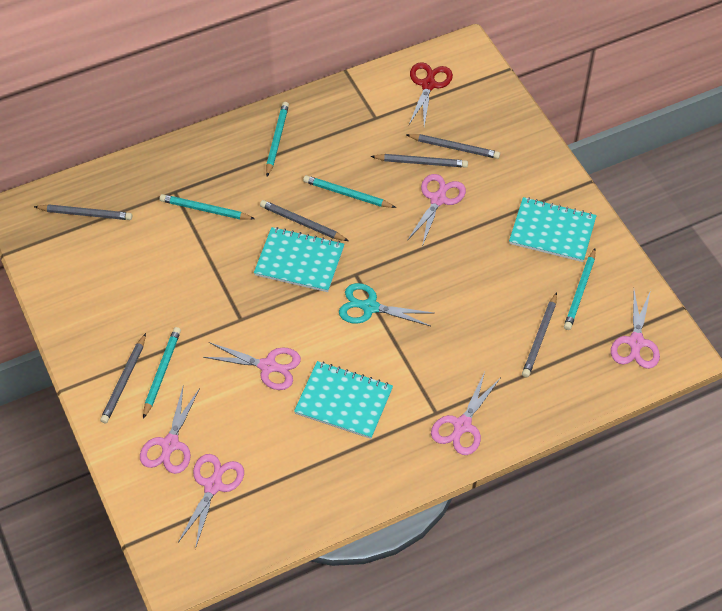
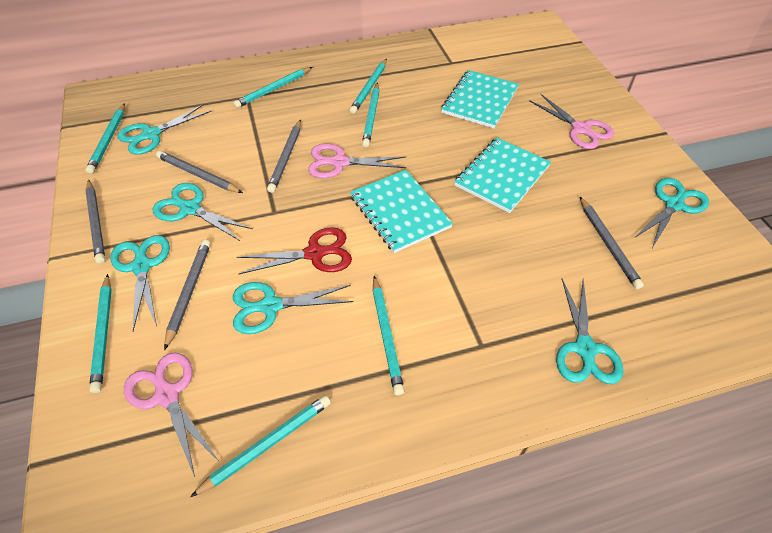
grey pencil: 6 -> 5
pink scissors: 6 -> 3
turquoise pencil: 5 -> 7
turquoise scissors: 1 -> 6

